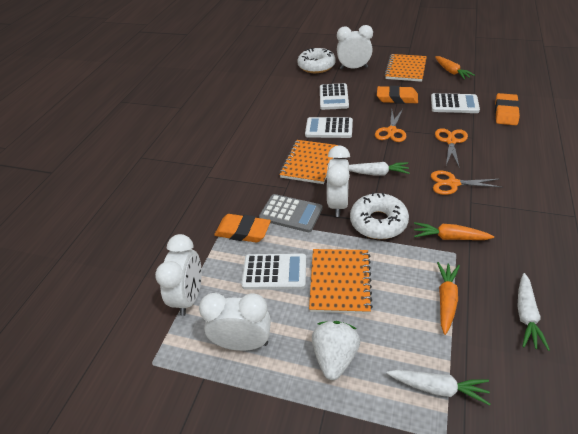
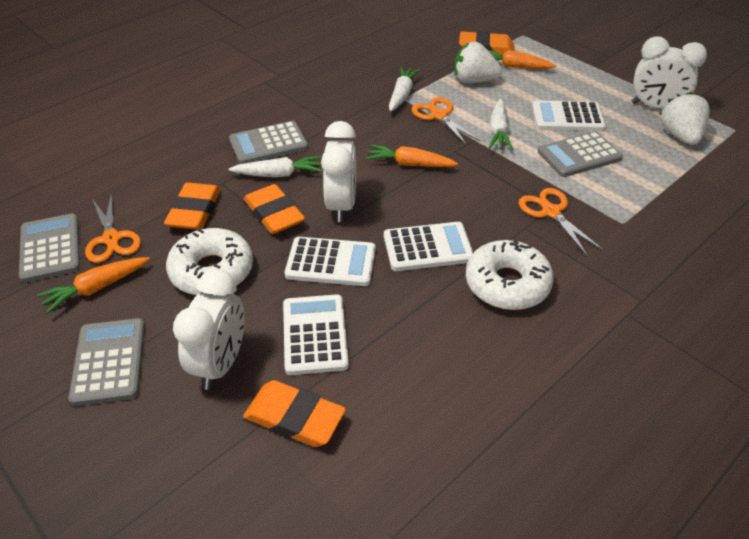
grey calculator: 1 -> 4
orange eraser: 3 -> 4
orange notebook: 3 -> 0
white clock: 4 -> 3
white strawberry: 1 -> 2

